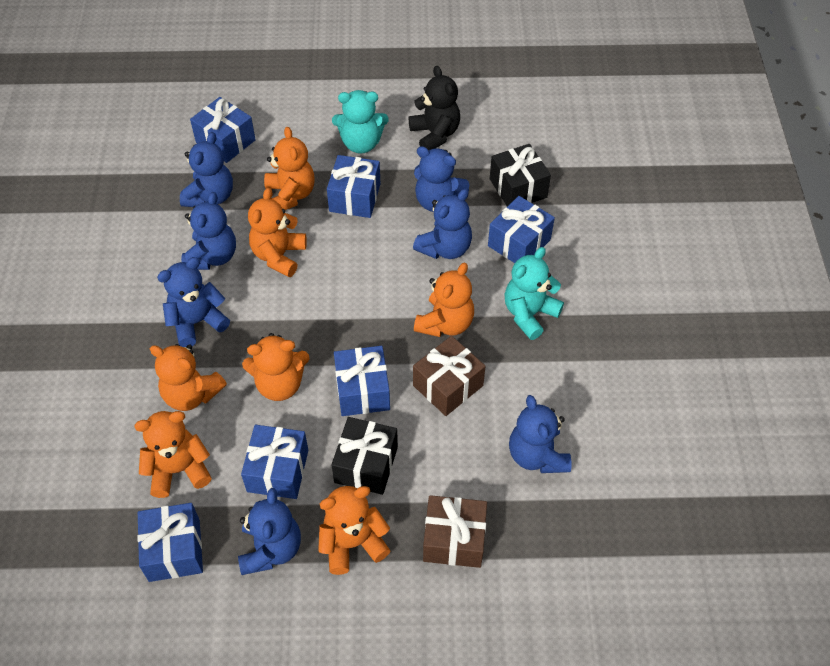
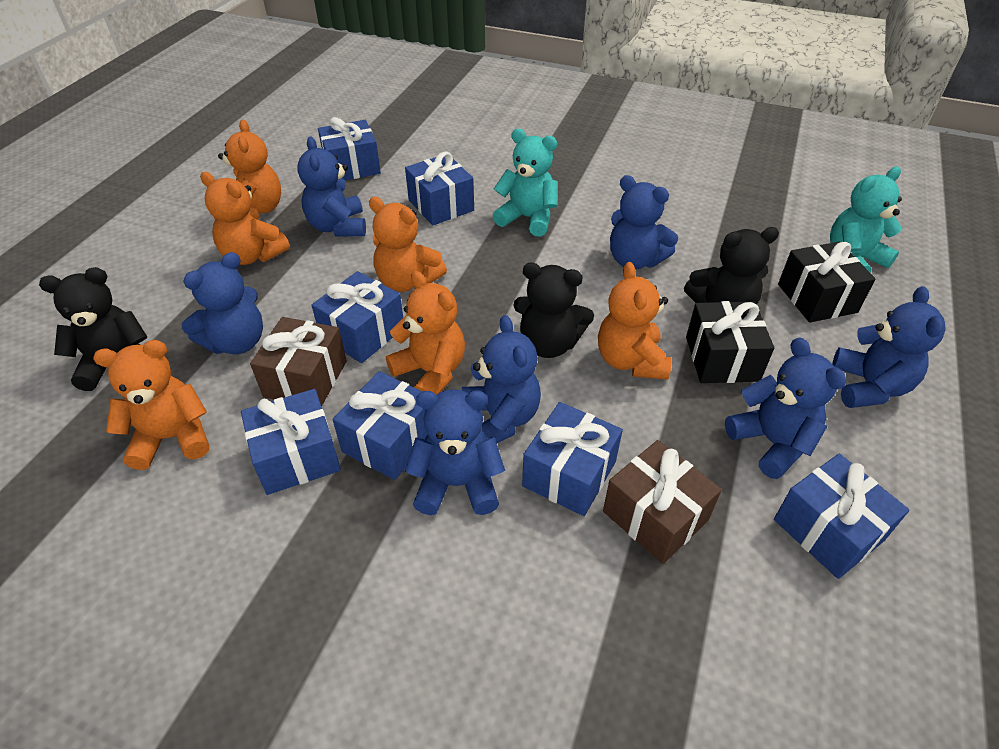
black teddy bear: 1 -> 3
blue gift: 6 -> 7
orange teddy bear: 7 -> 6

